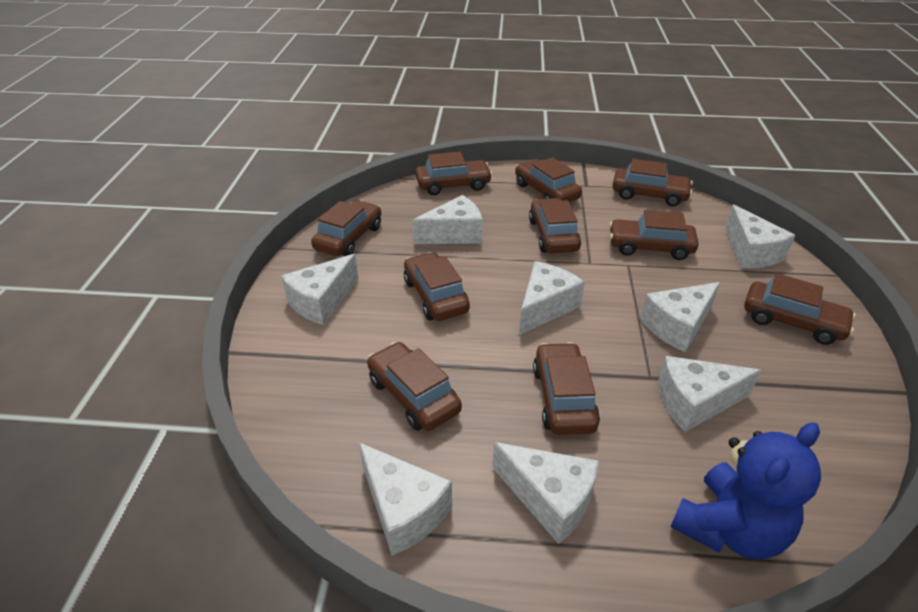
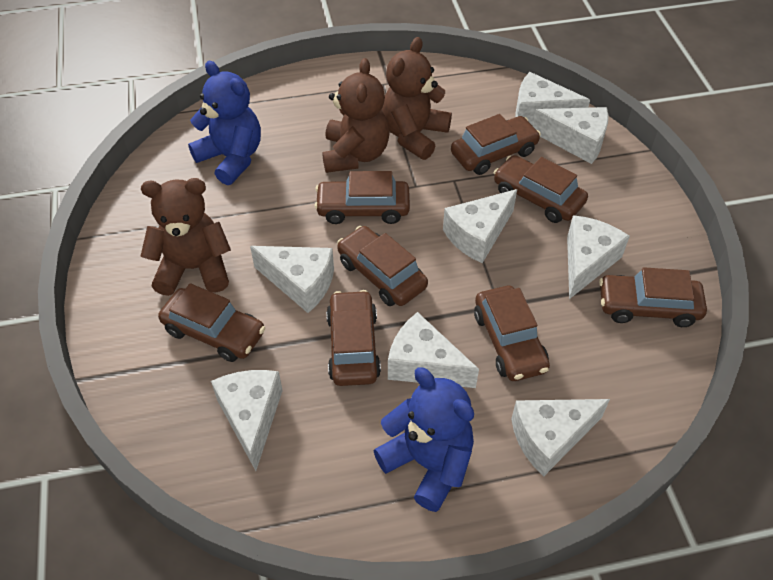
blue teddy bear: 1 -> 2
brown car: 10 -> 8
brown teddy bear: 0 -> 3

